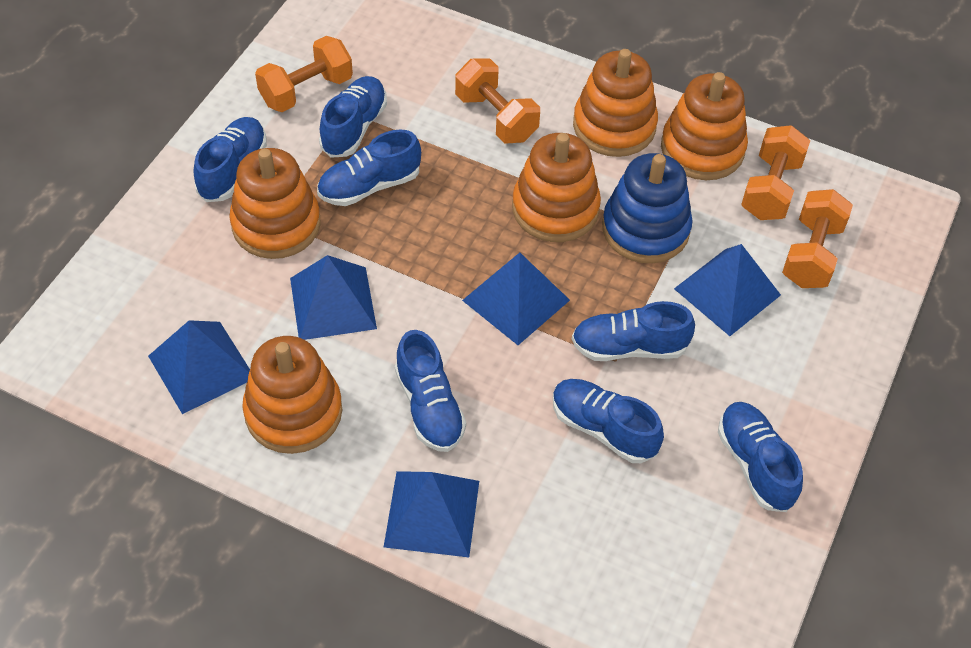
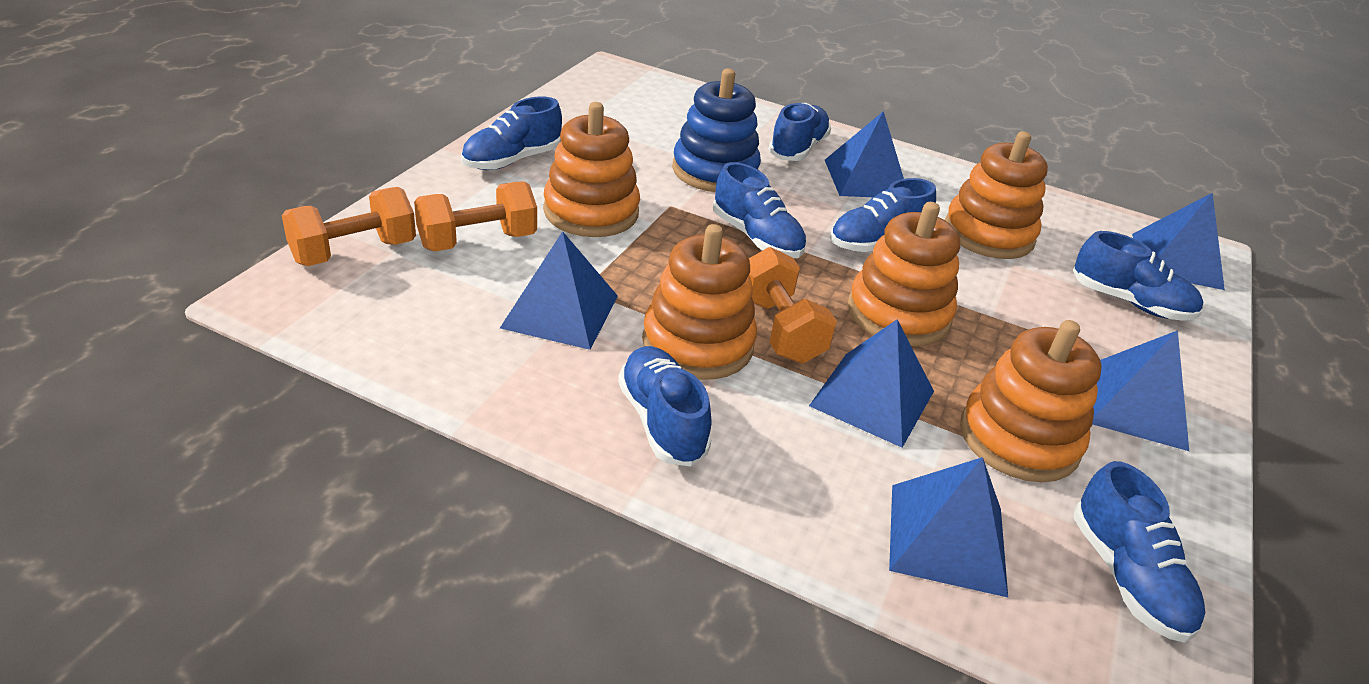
blue pyramid: 5 -> 6
orange dumbbell: 4 -> 3

